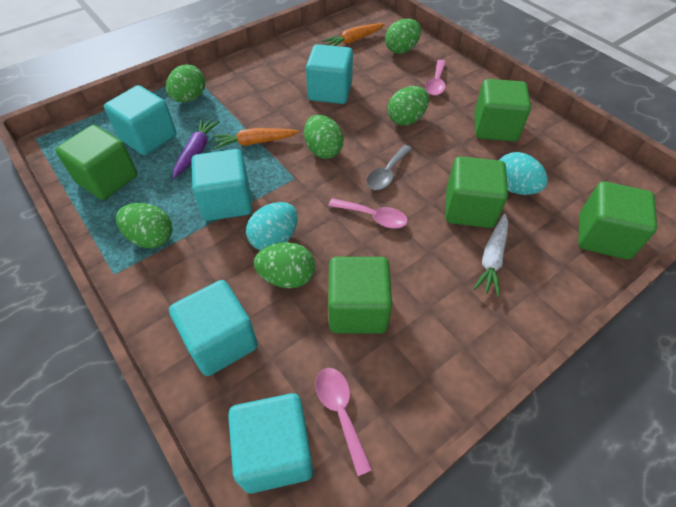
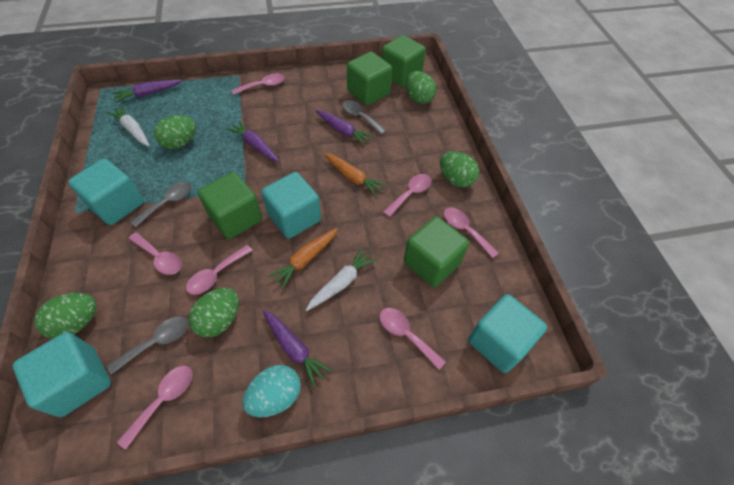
green cube: 5 -> 4
green egg: 6 -> 5
grey spoon: 1 -> 3
pink spoon: 3 -> 7
purple carrot: 1 -> 4
turquoise cube: 5 -> 4
turquoise egg: 2 -> 1
white carrot: 1 -> 2

